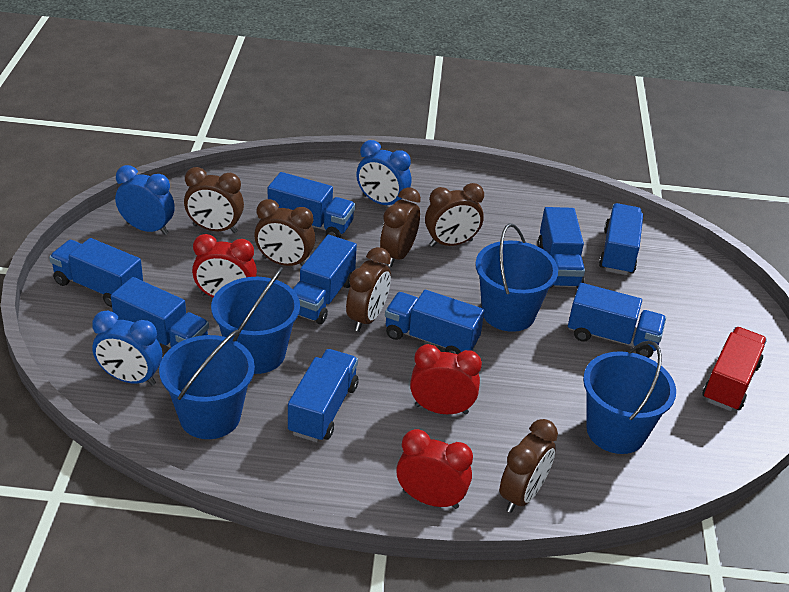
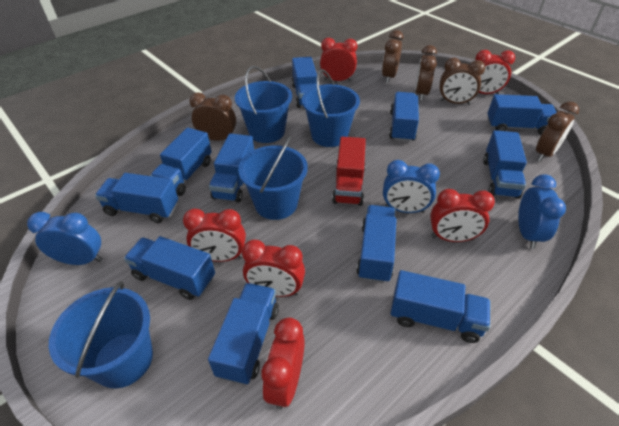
blue truck: 9 -> 11
brown clock: 6 -> 5
red clock: 3 -> 6

